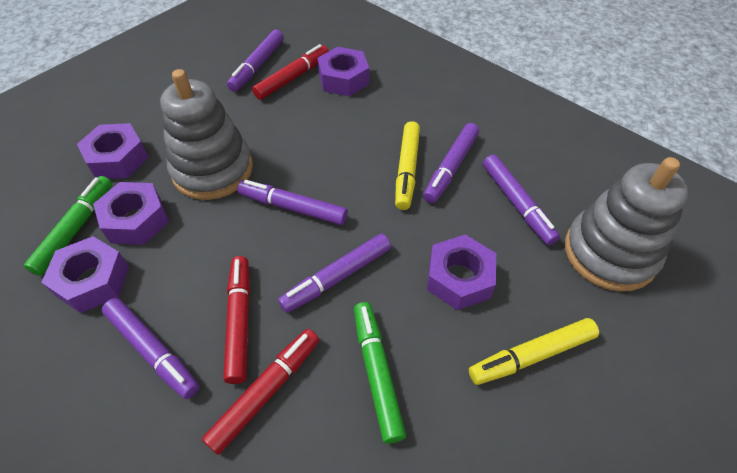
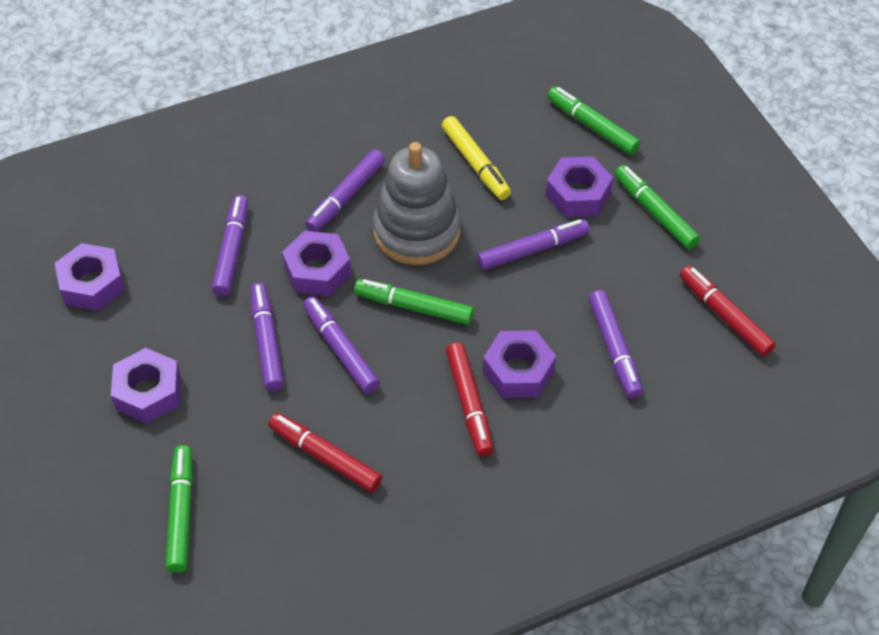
green marker: 2 -> 4
grey stacking toy: 2 -> 1
yellow marker: 2 -> 1

